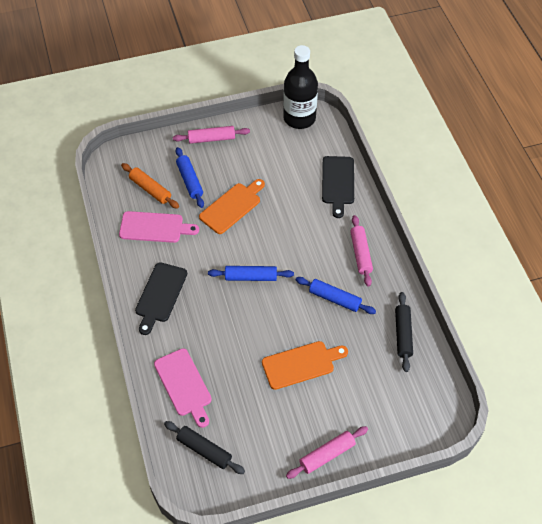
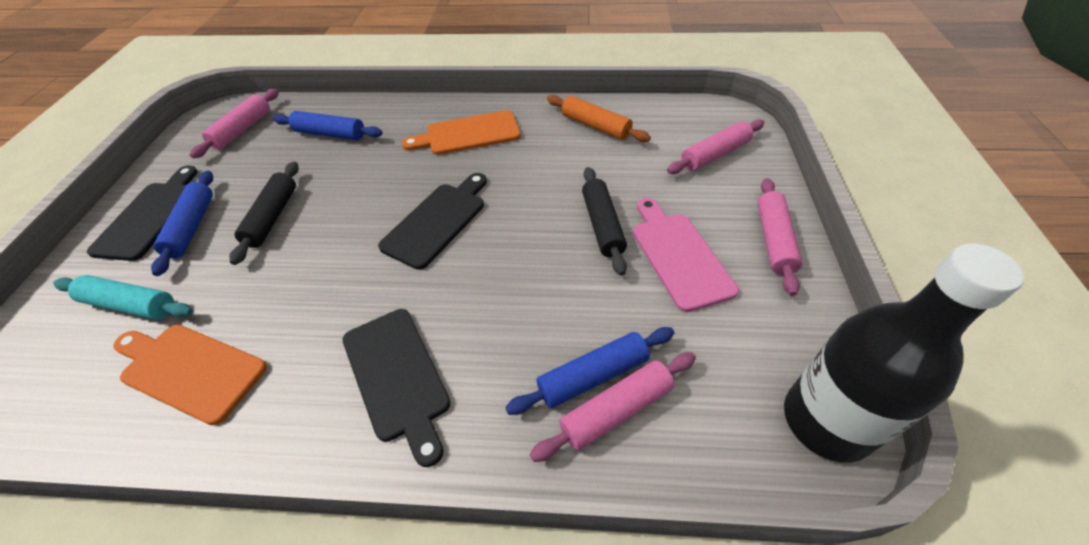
black cutting board: 2 -> 3
pink cutting board: 2 -> 1
pink rolling pin: 3 -> 4
turquoise rolling pin: 0 -> 1

